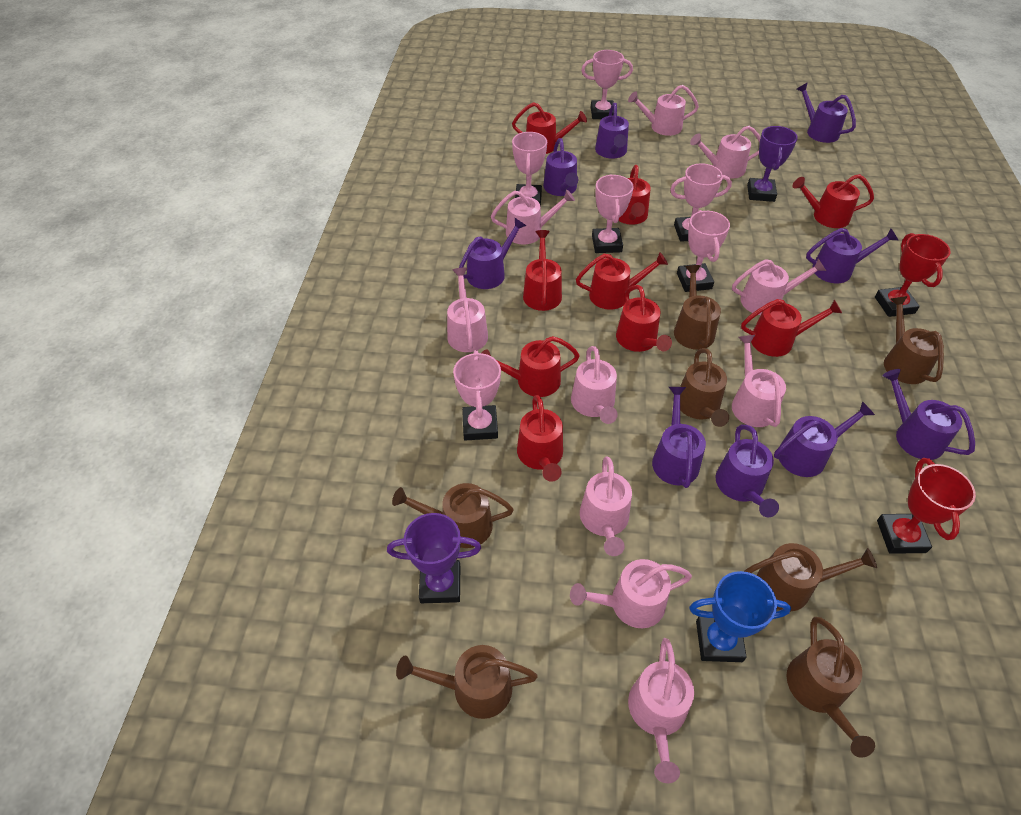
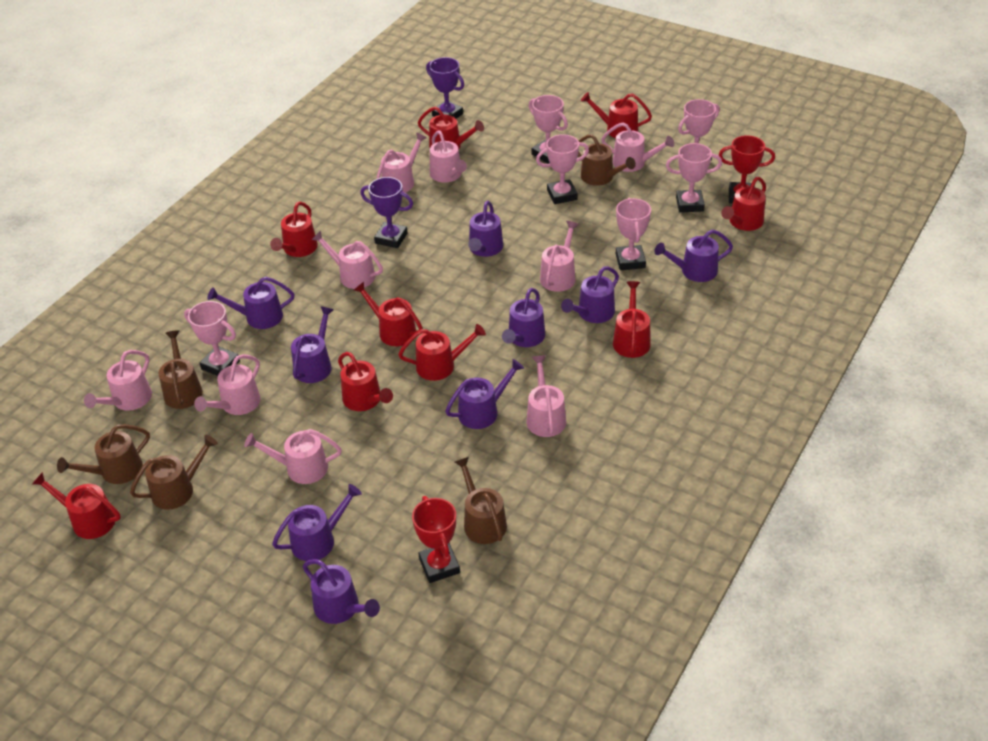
blue trophy: 1 -> 0
brown watering can: 7 -> 5
pink watering can: 10 -> 9

